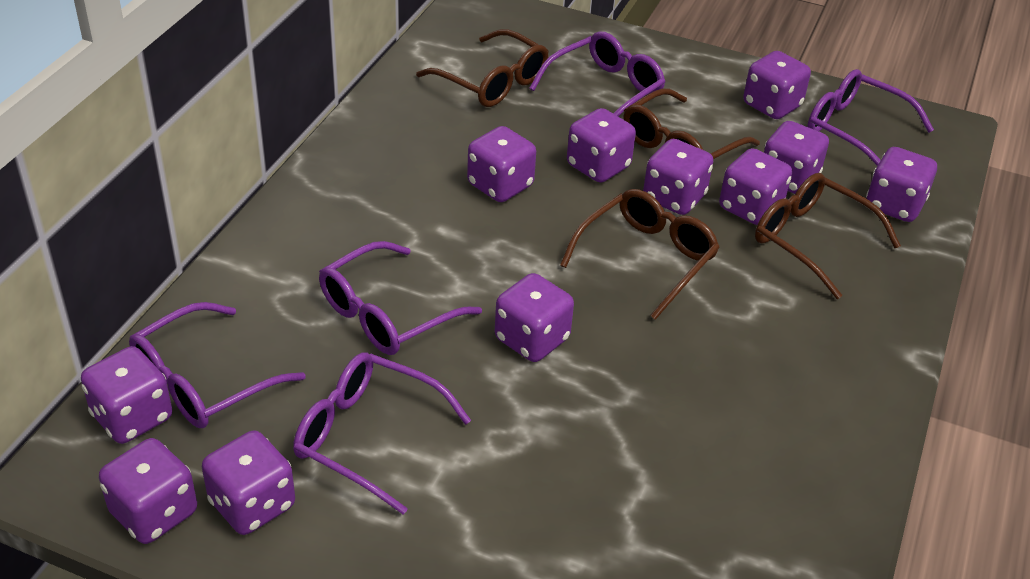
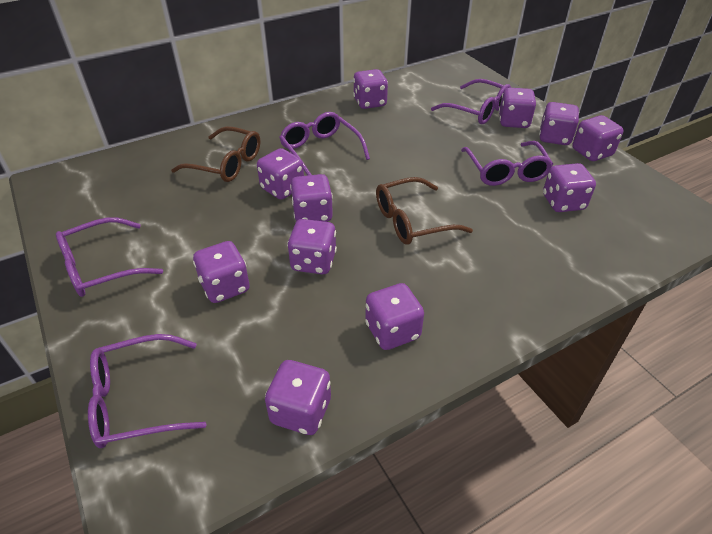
brown glasses: 4 -> 2

